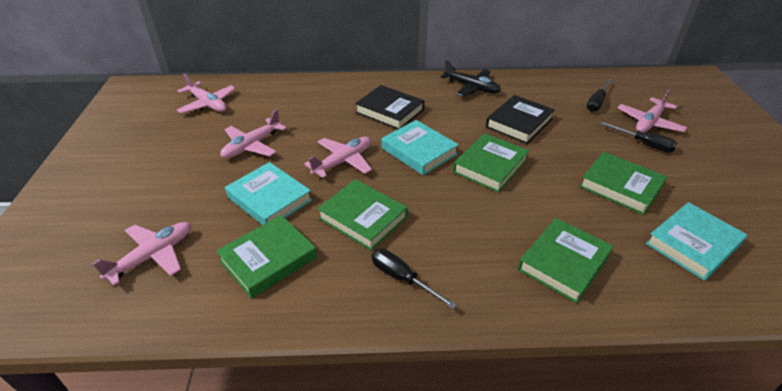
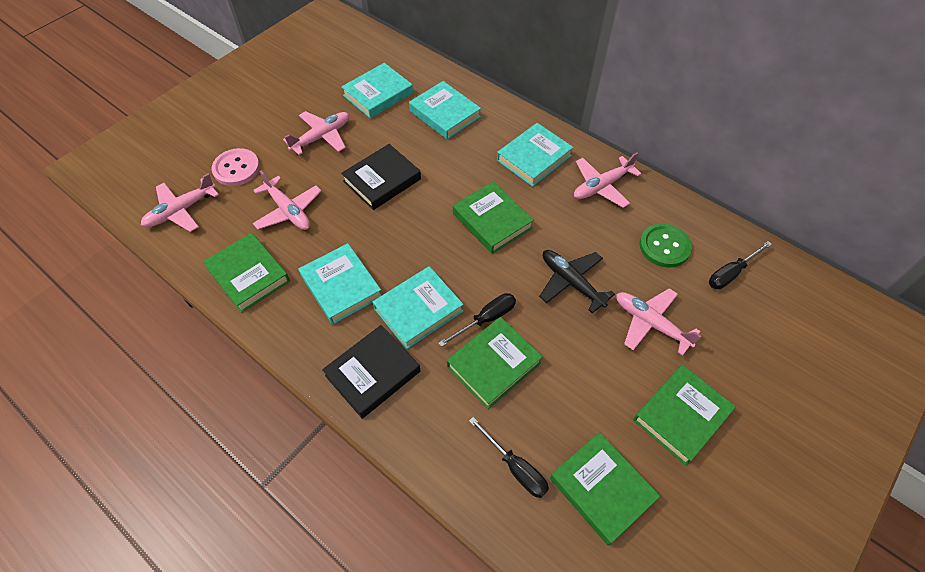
green button: 0 -> 1
pink button: 0 -> 1
turquoise book: 3 -> 5

